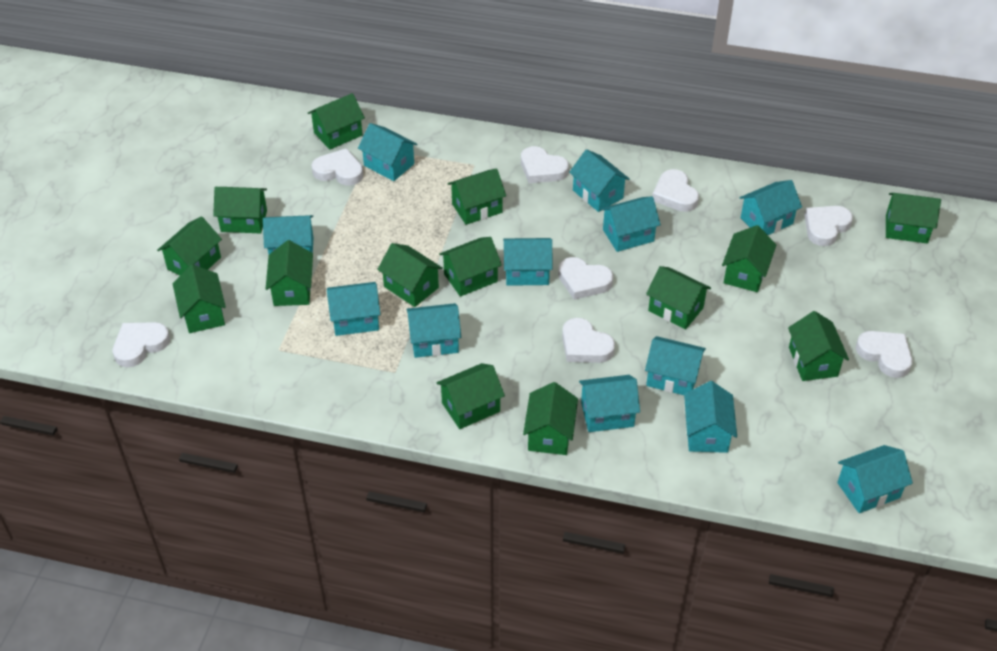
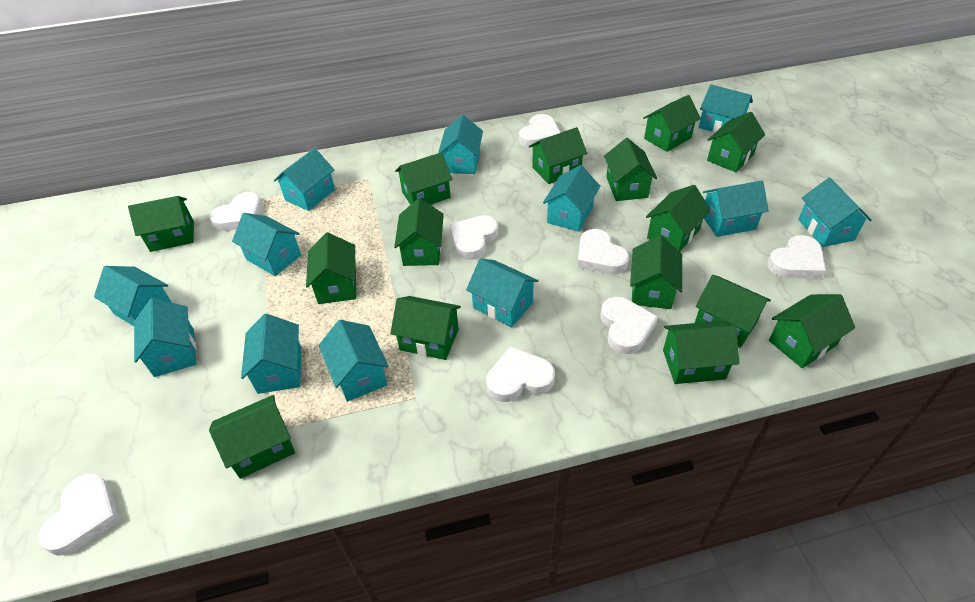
green house: 14 -> 15

